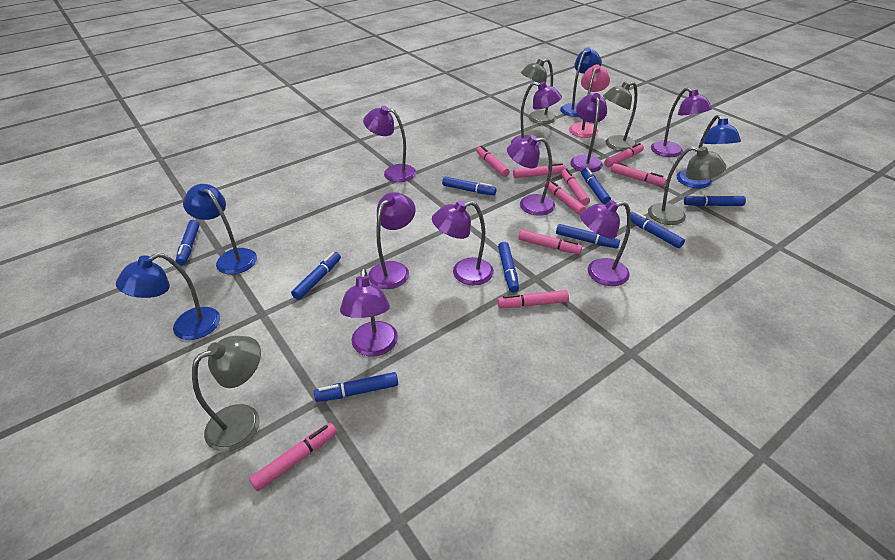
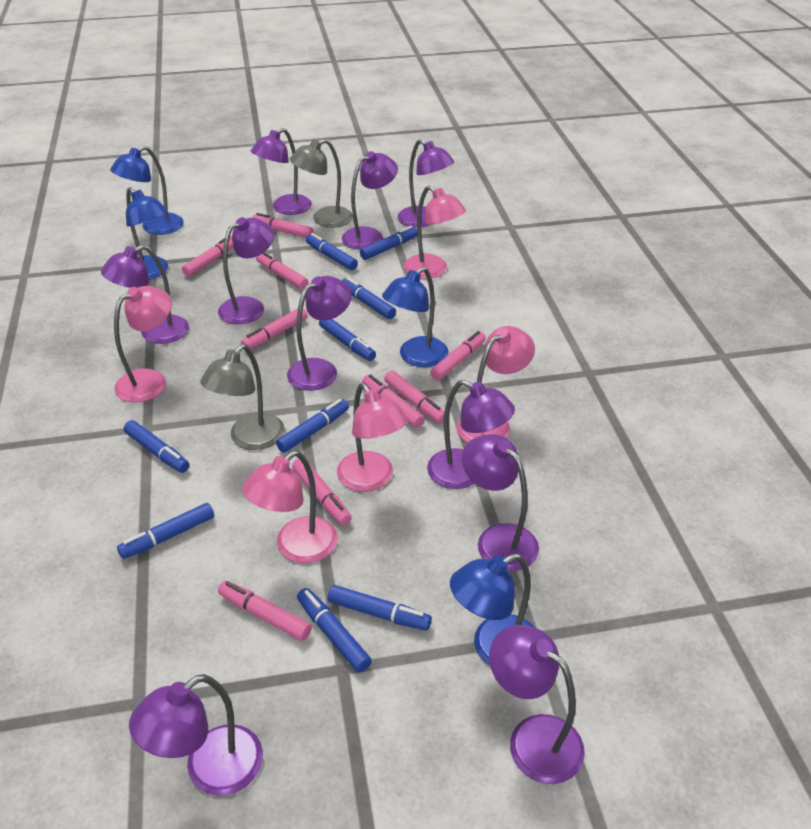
grey lamp: 4 -> 2
pink lamp: 1 -> 5
purple lamp: 9 -> 10

